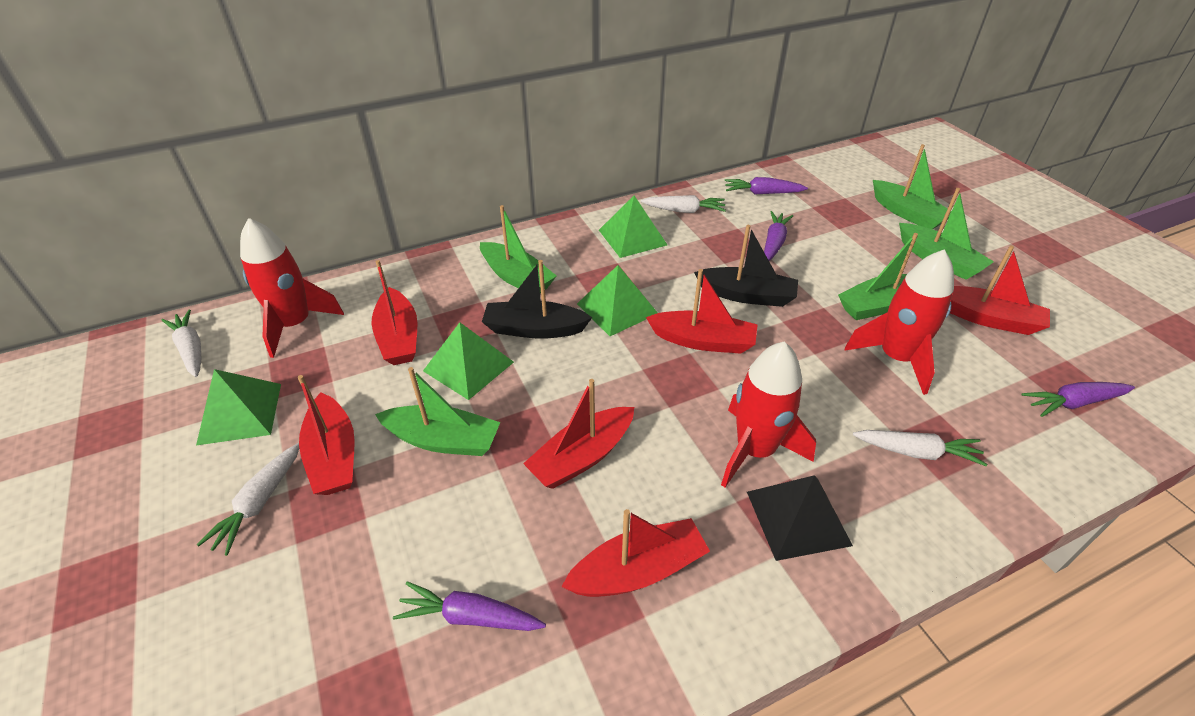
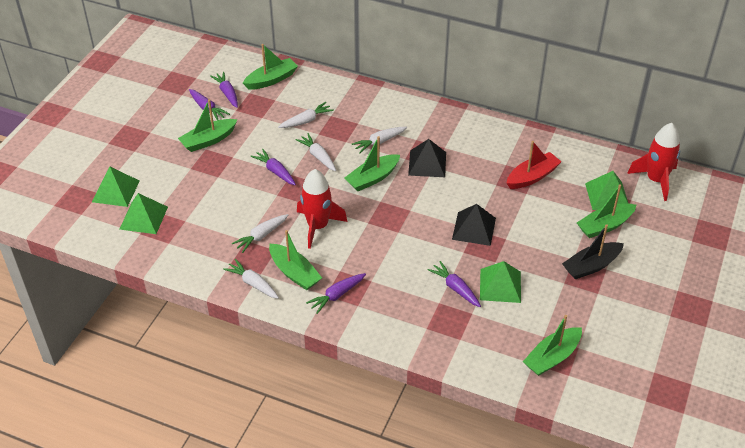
black boat: 2 -> 1
black pyramid: 1 -> 2
green boat: 5 -> 6
purple carrot: 4 -> 5
red boat: 6 -> 1
red rocket: 3 -> 2
white carrot: 4 -> 5

